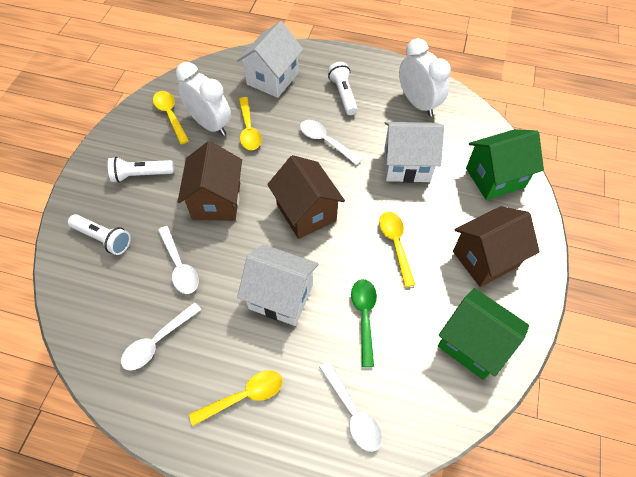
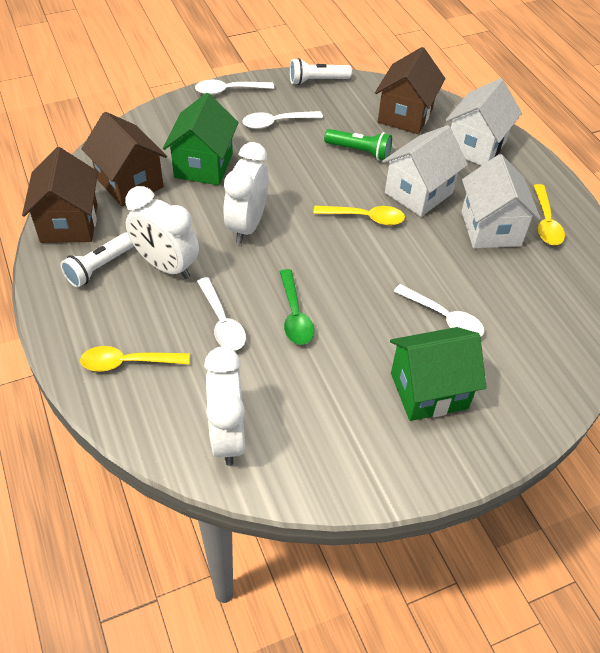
green flashlight: 0 -> 1
white clock: 2 -> 3
white flashlight: 3 -> 2
yellow spoon: 4 -> 3

